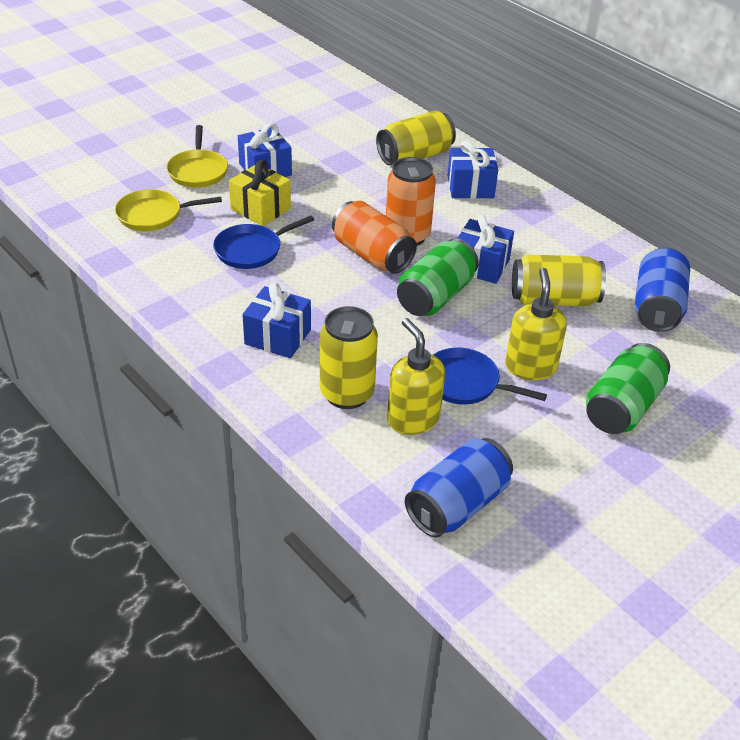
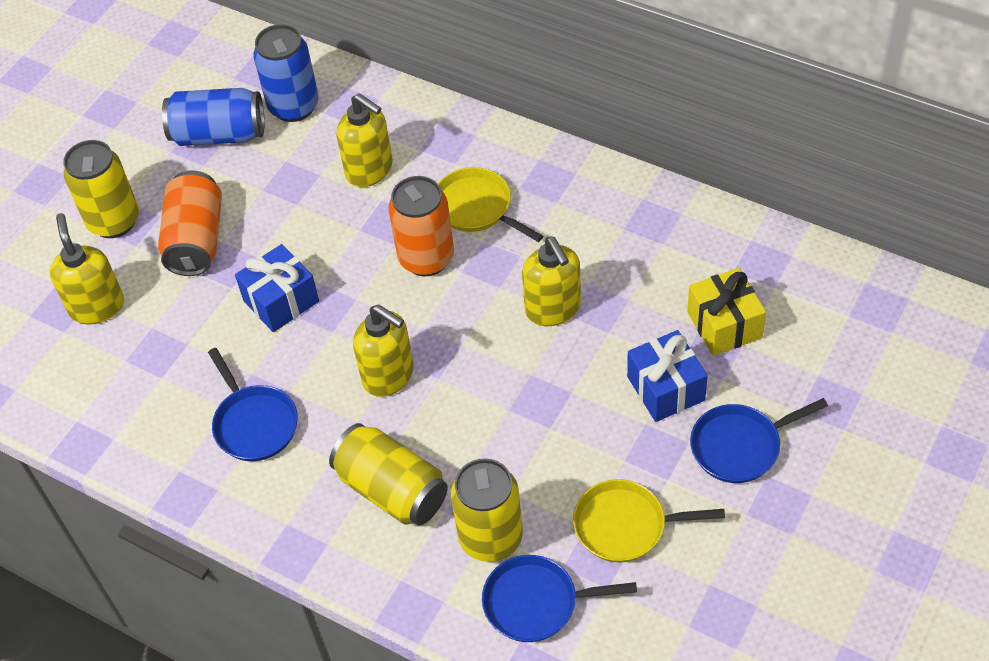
blue gift: 4 -> 2
blue pan: 2 -> 3
green can: 2 -> 0
yellow soap dispenser: 2 -> 4

